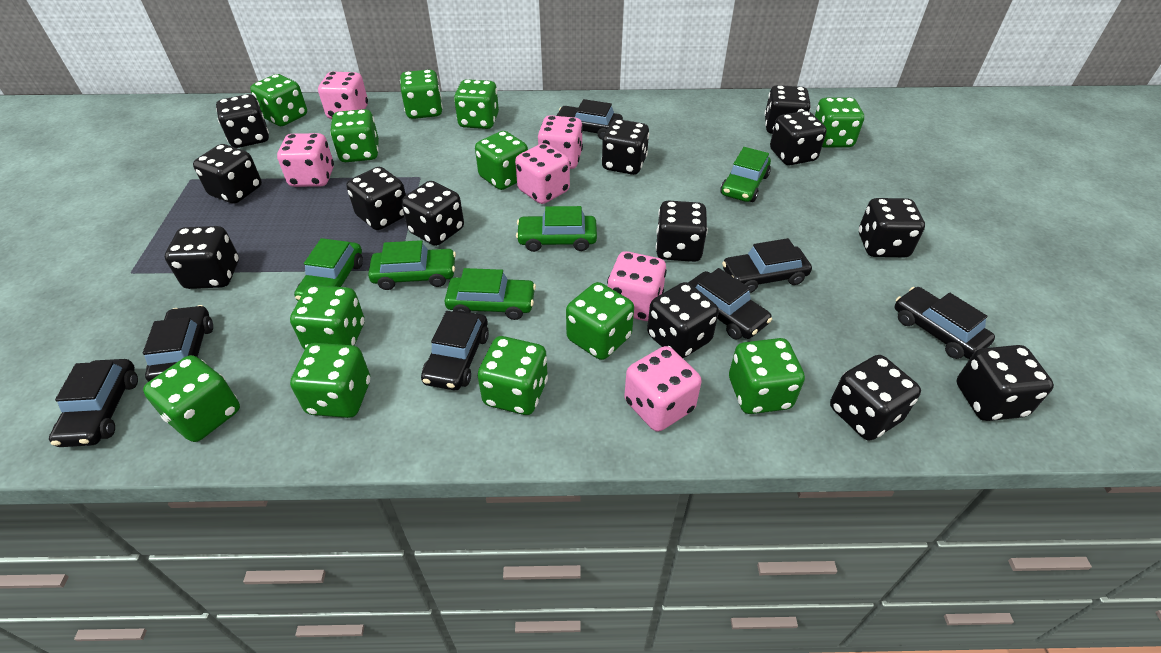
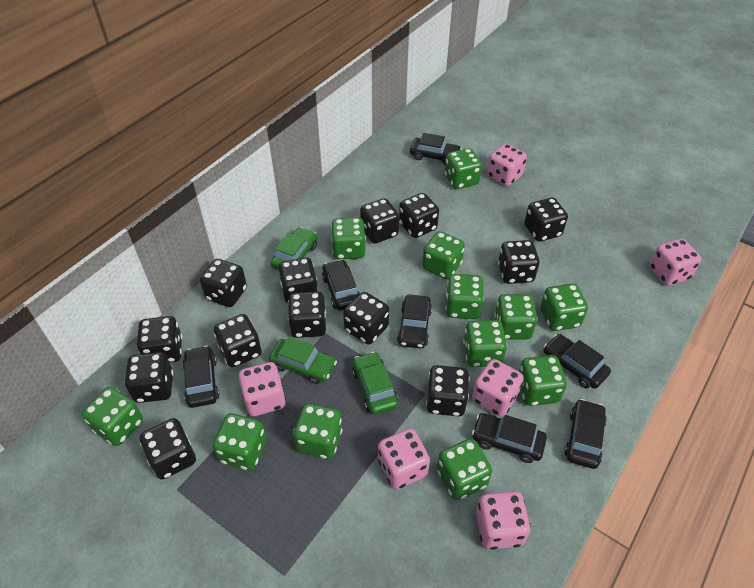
green car: 5 -> 3

